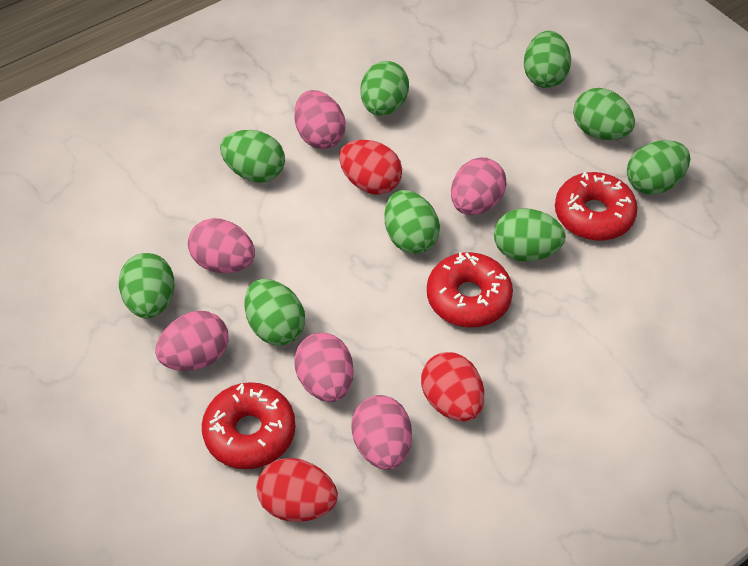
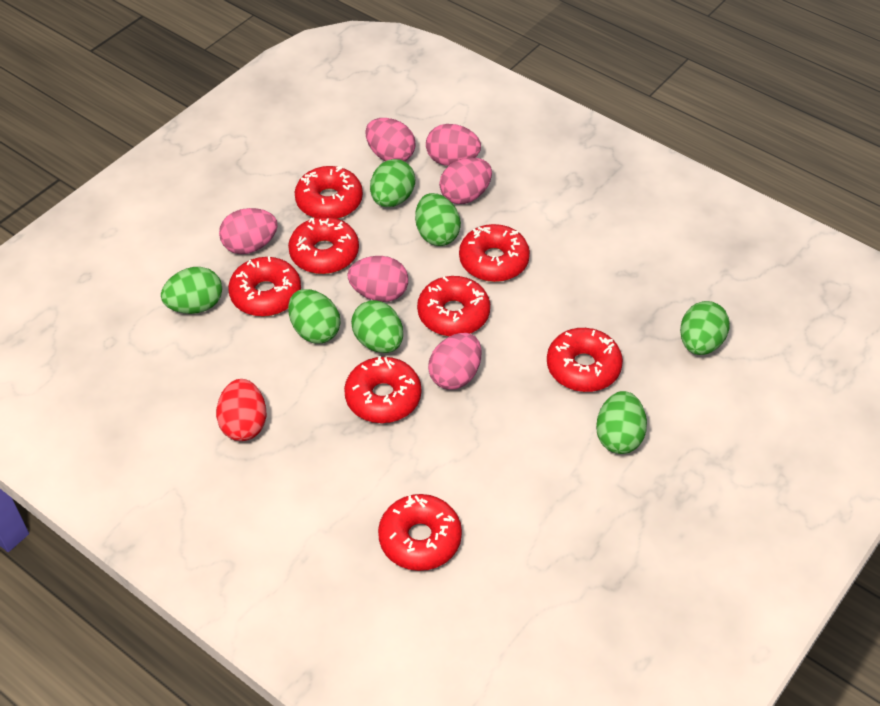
green egg: 9 -> 7
red donut: 3 -> 8
red egg: 3 -> 1

